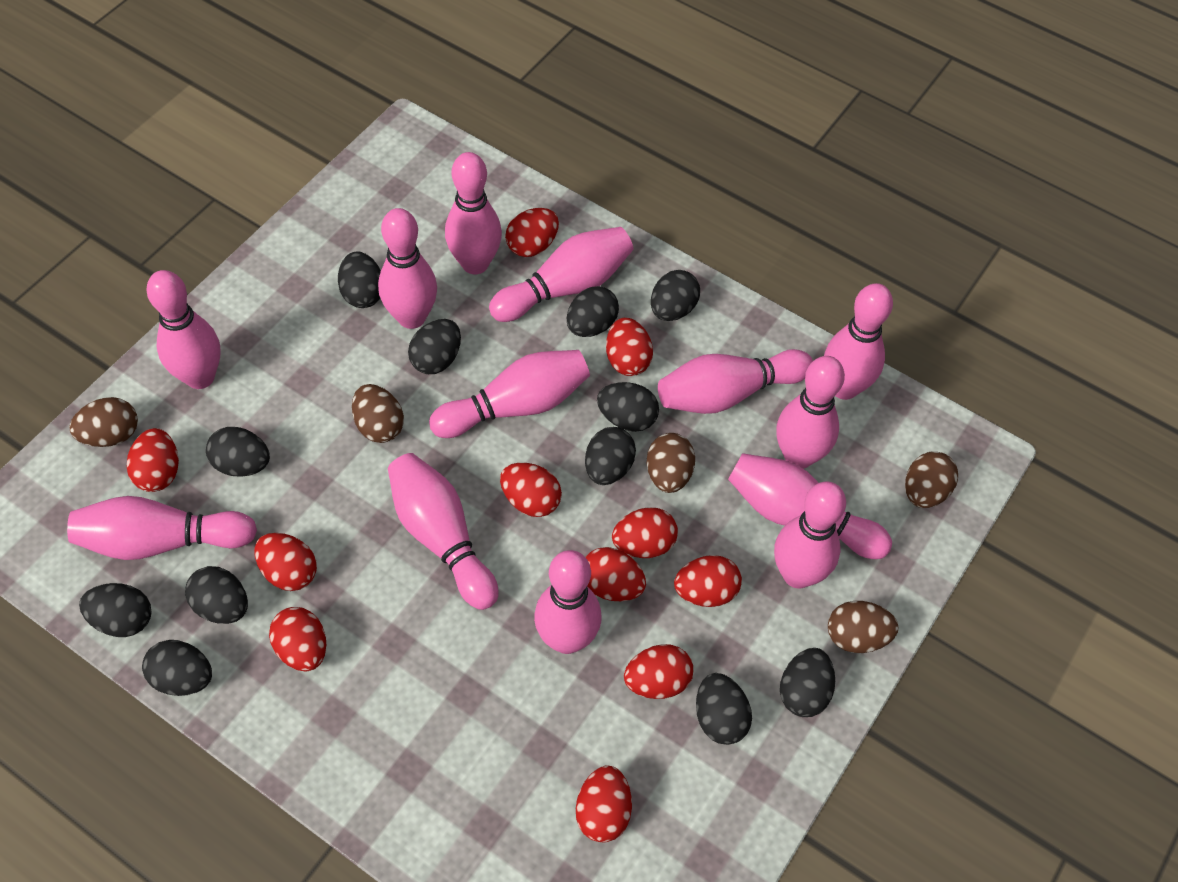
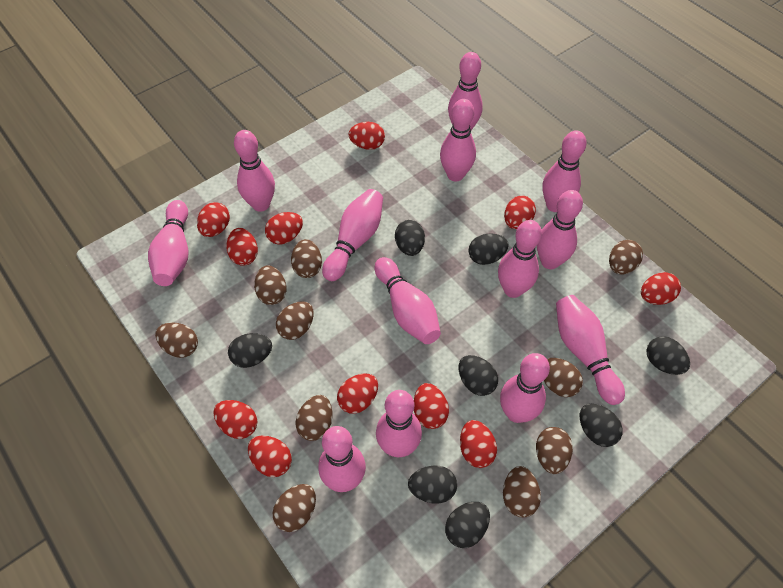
black egg: 12 -> 8
brown egg: 5 -> 10

